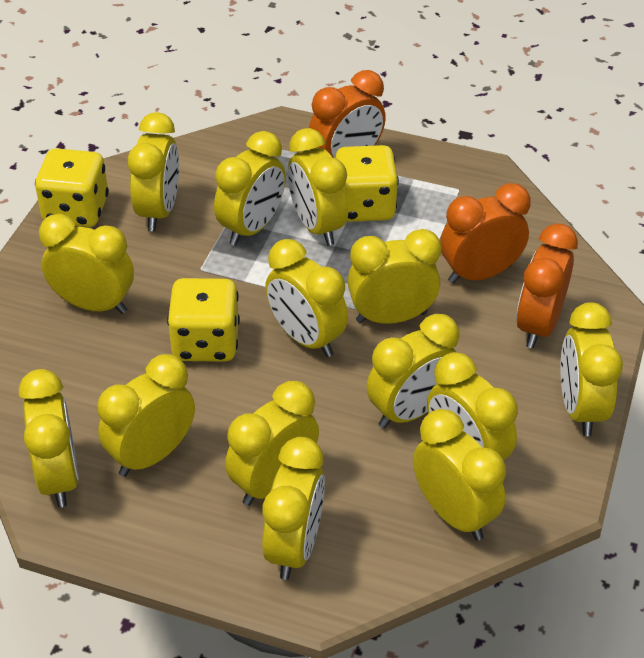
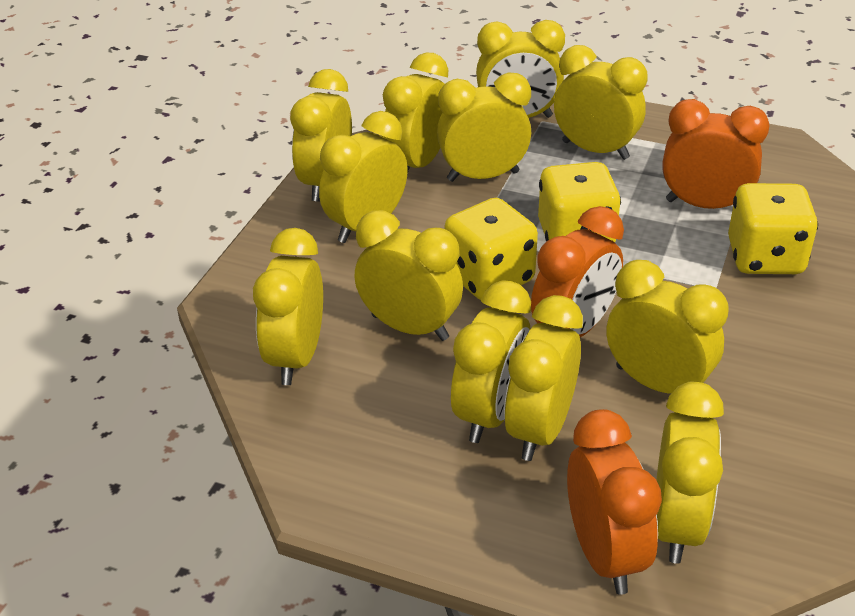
yellow clock: 14 -> 12

